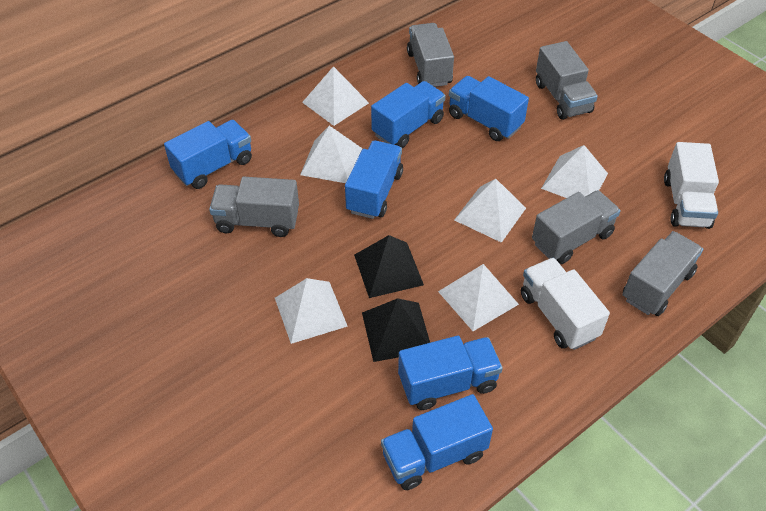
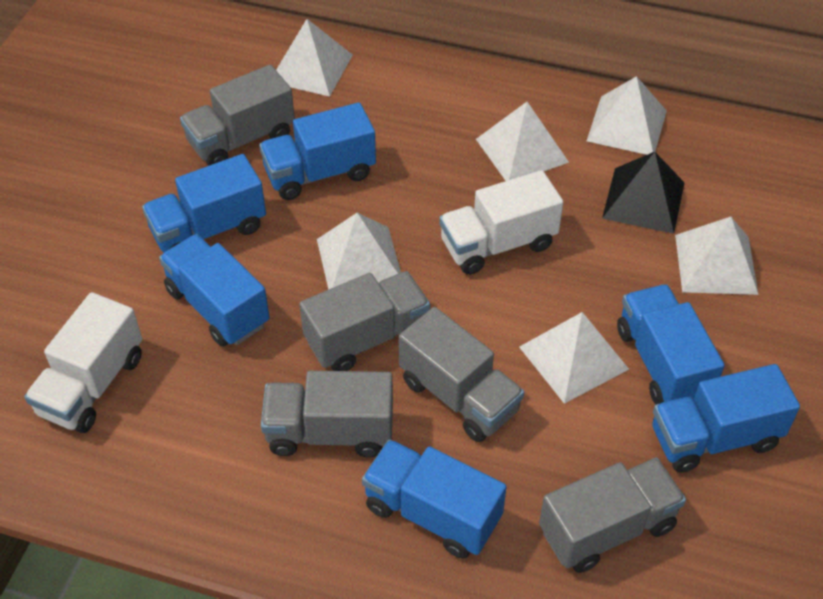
black pyramid: 2 -> 1

